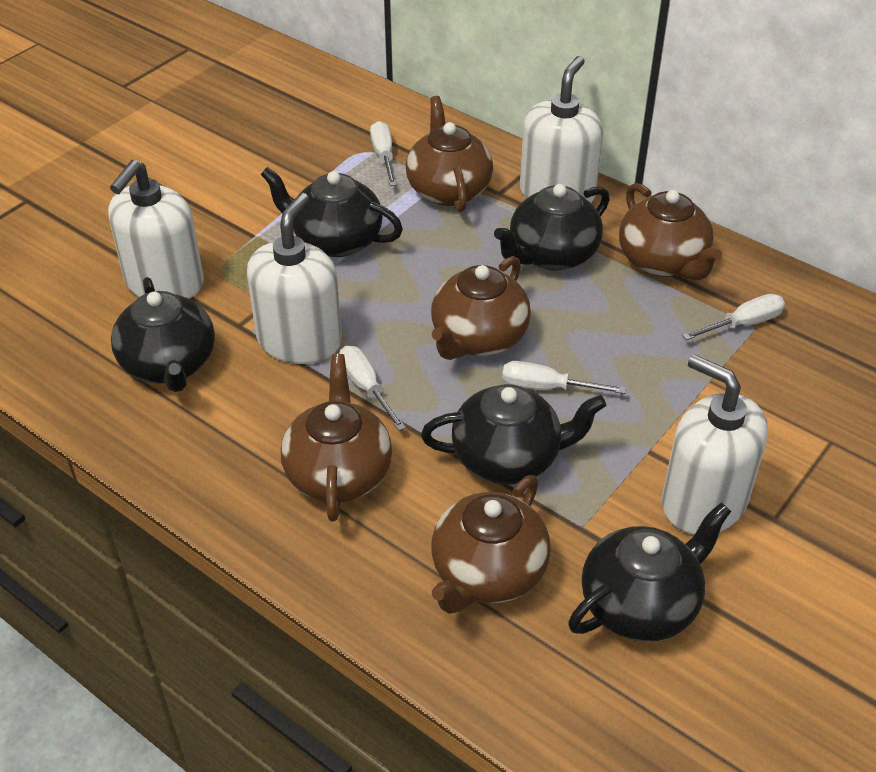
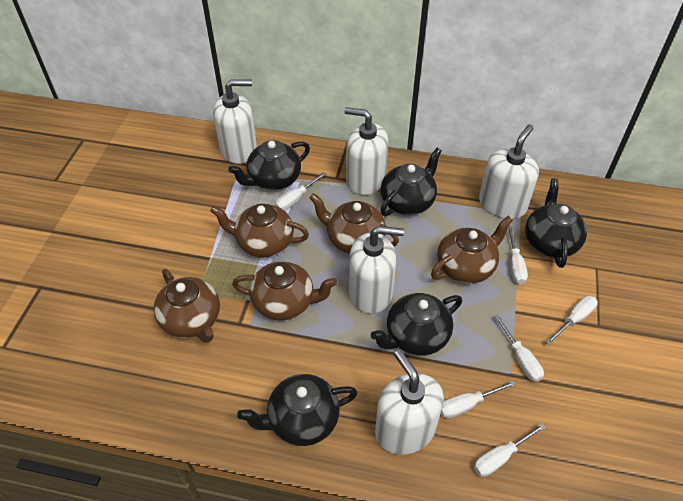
white screwdriver: 4 -> 6
white soap dispenser: 4 -> 5

